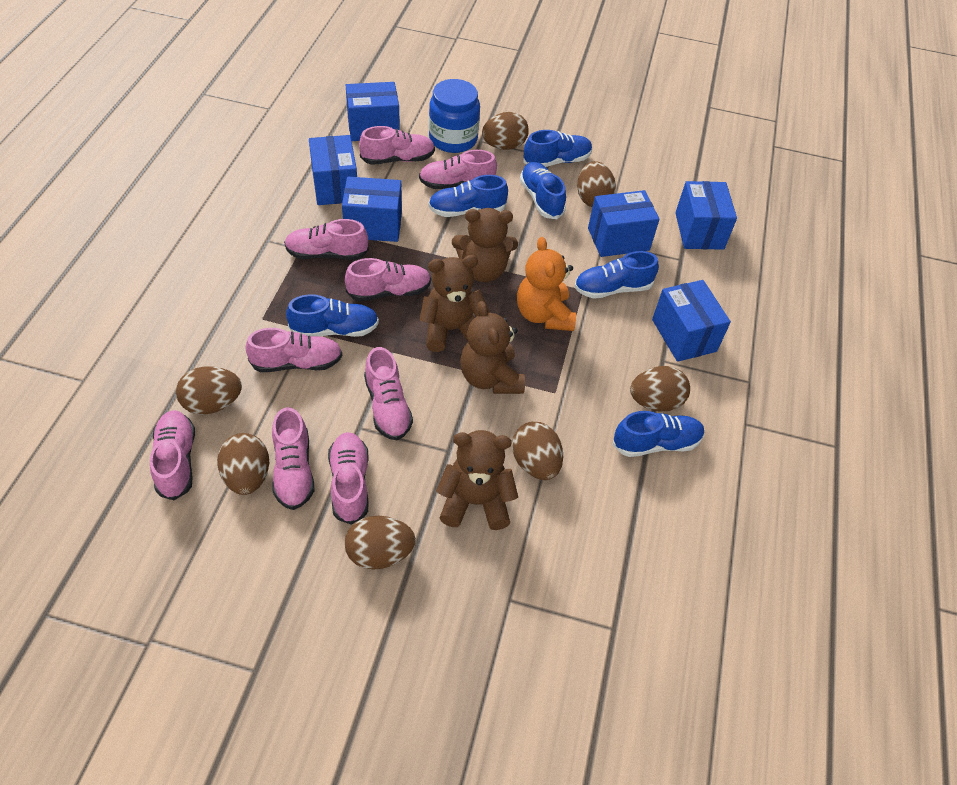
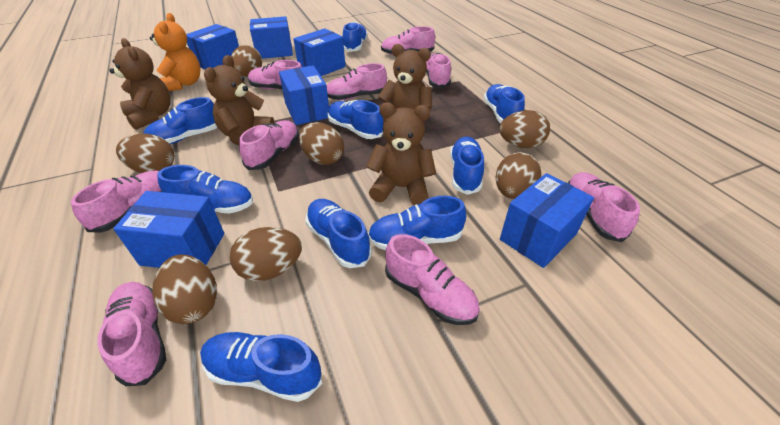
blue jar: 1 -> 0
blue shoe: 6 -> 9

